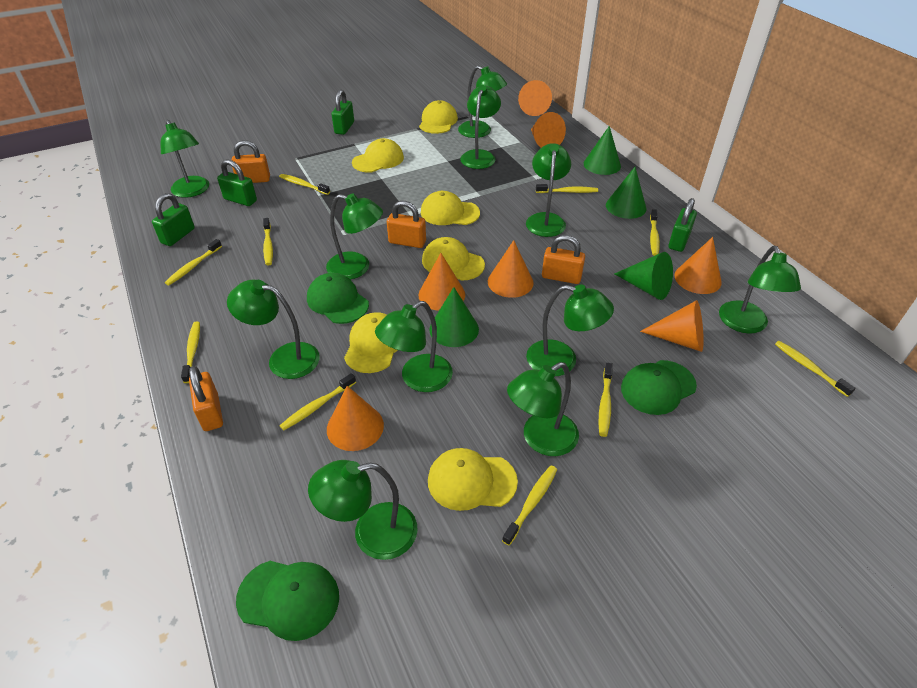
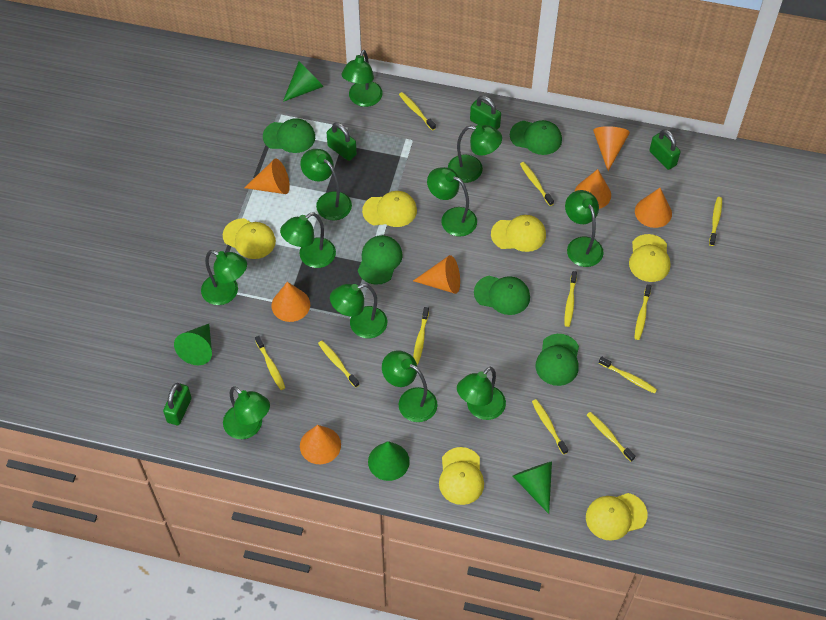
green cap: 3 -> 5
orange padlock: 4 -> 0
yellow toothbrush: 10 -> 11

